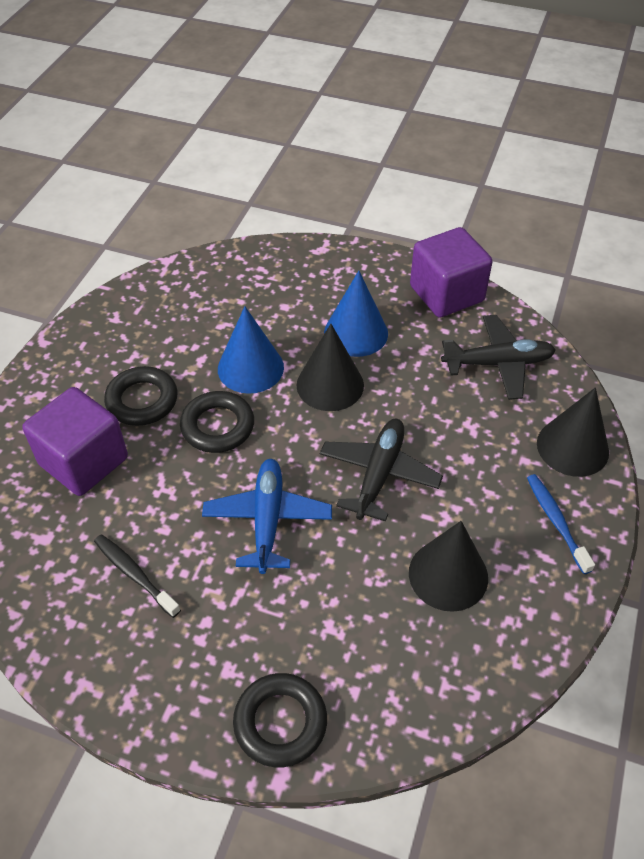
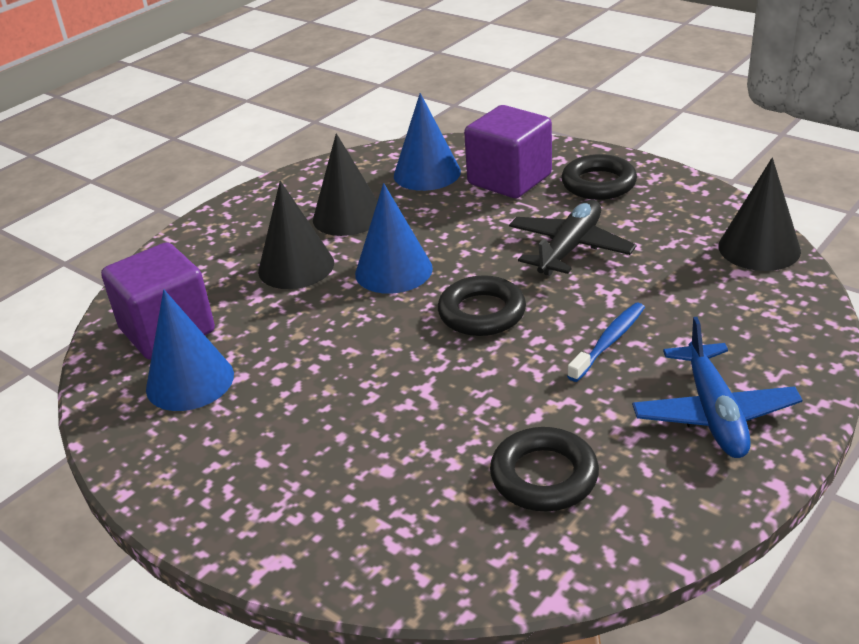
black plane: 2 -> 1
black toothbrush: 1 -> 0
blue cone: 2 -> 3

